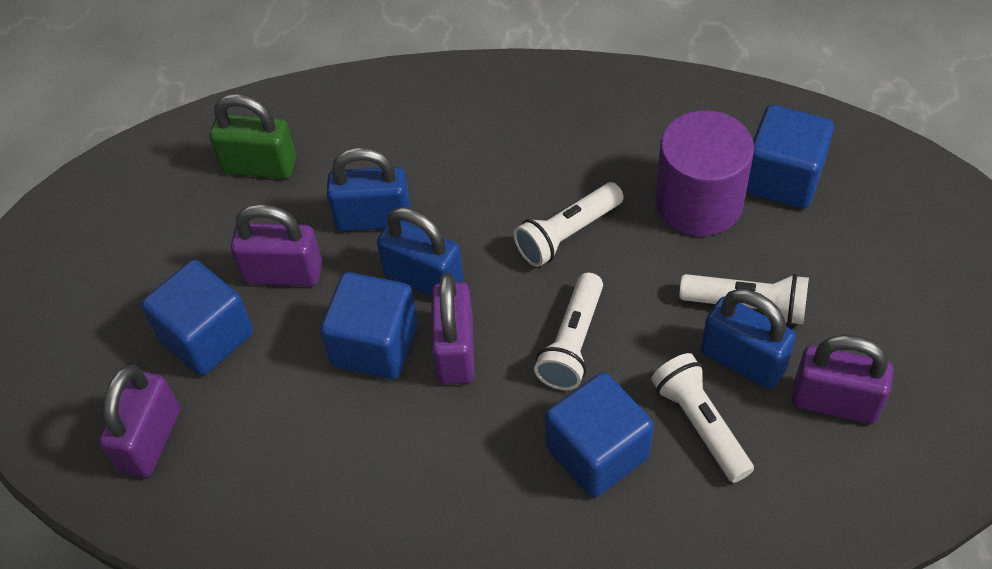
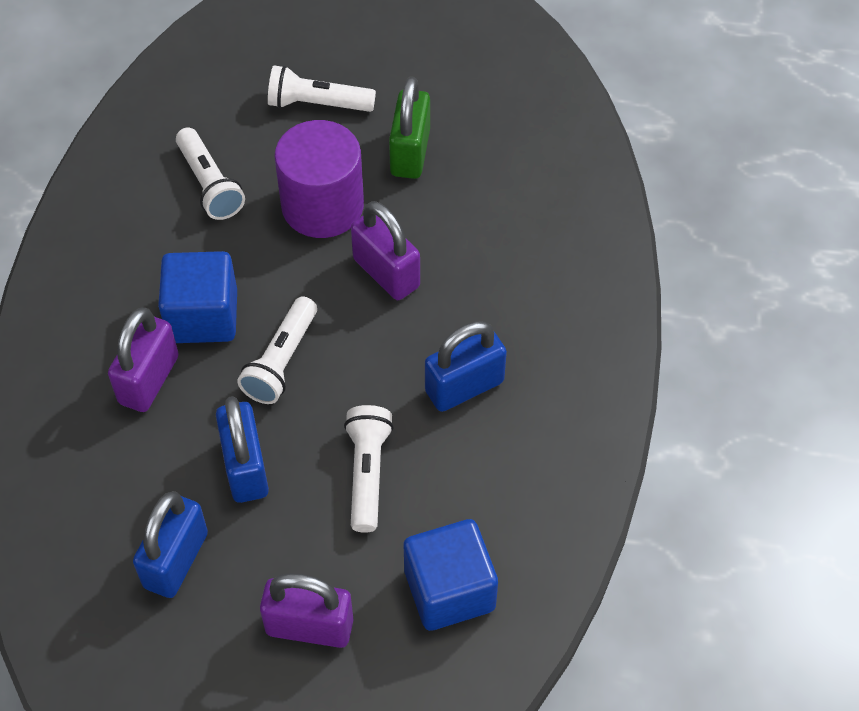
blue cube: 4 -> 2
purple padlock: 4 -> 3

